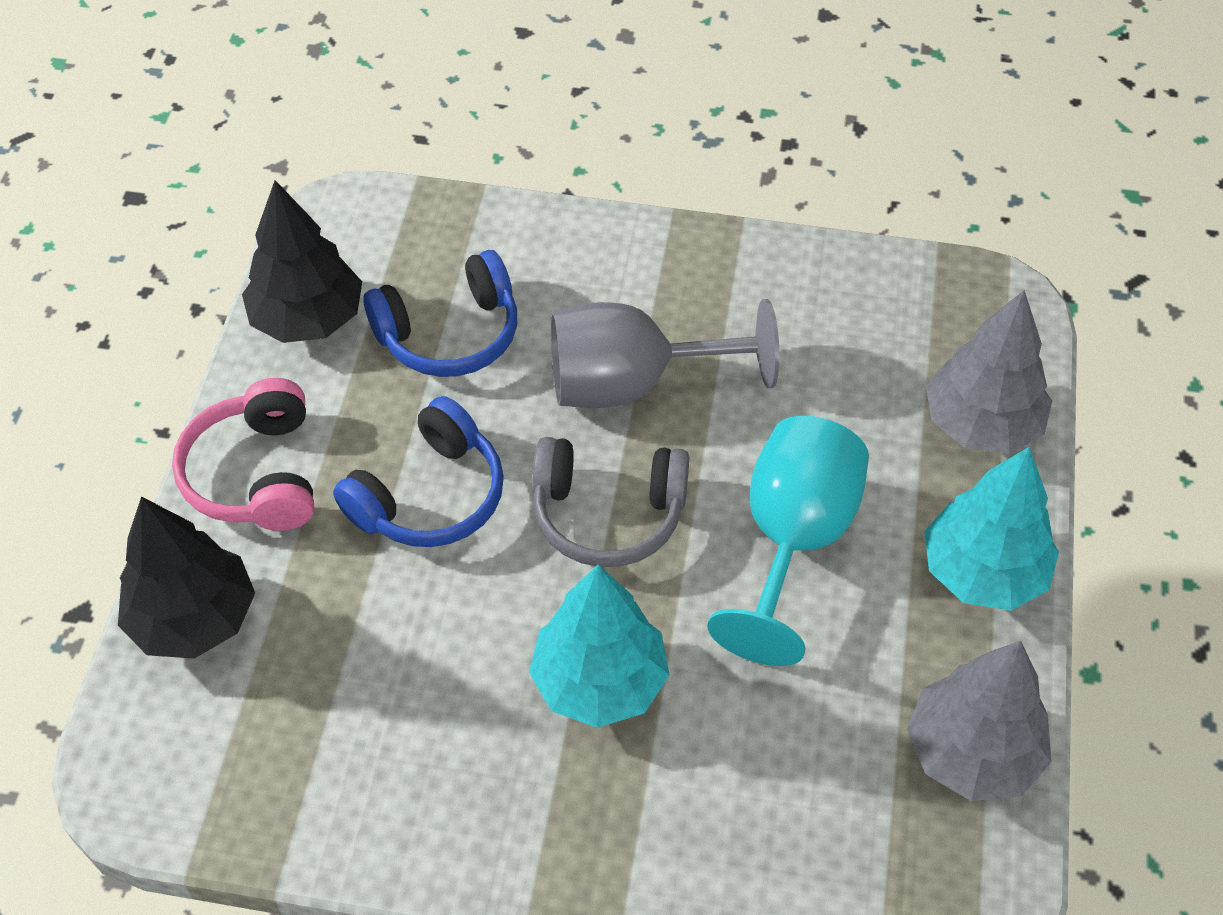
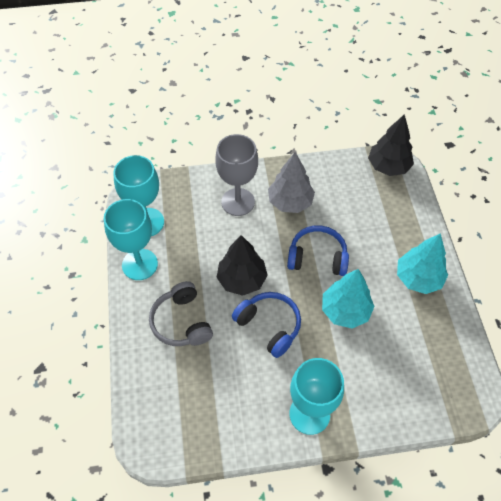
grey tree: 2 -> 1
pink headphones: 1 -> 0
turquoise goblet: 1 -> 3

